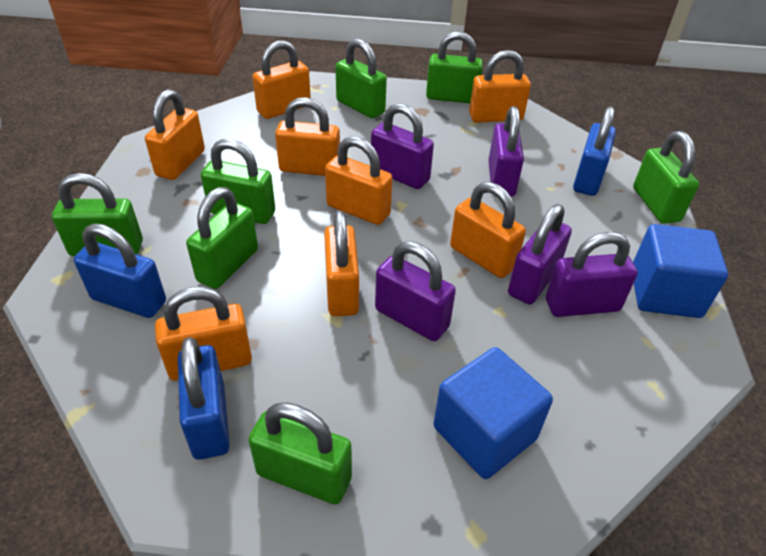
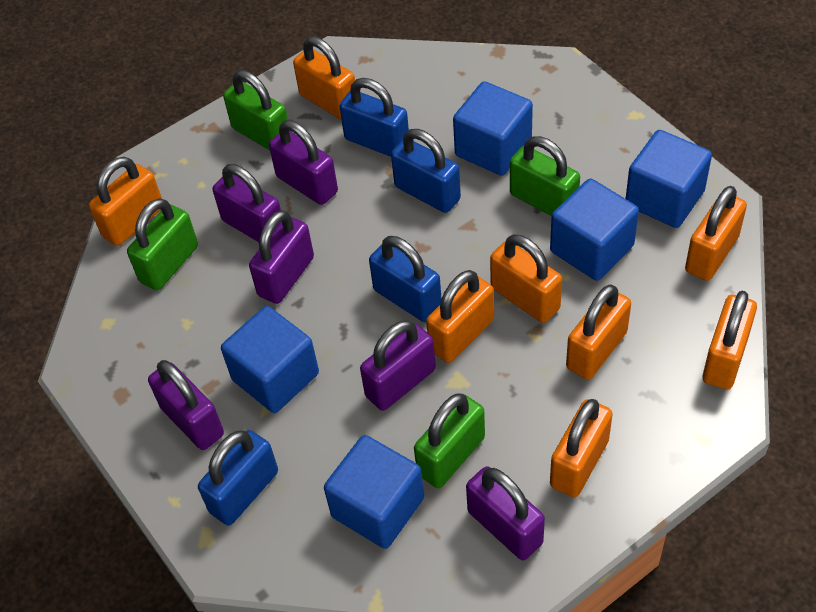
blue cube: 2 -> 5
blue padlock: 3 -> 4
green padlock: 7 -> 4
purple padlock: 5 -> 6

